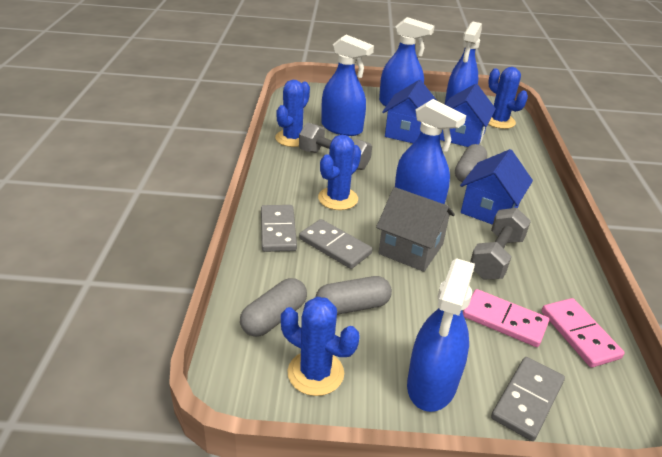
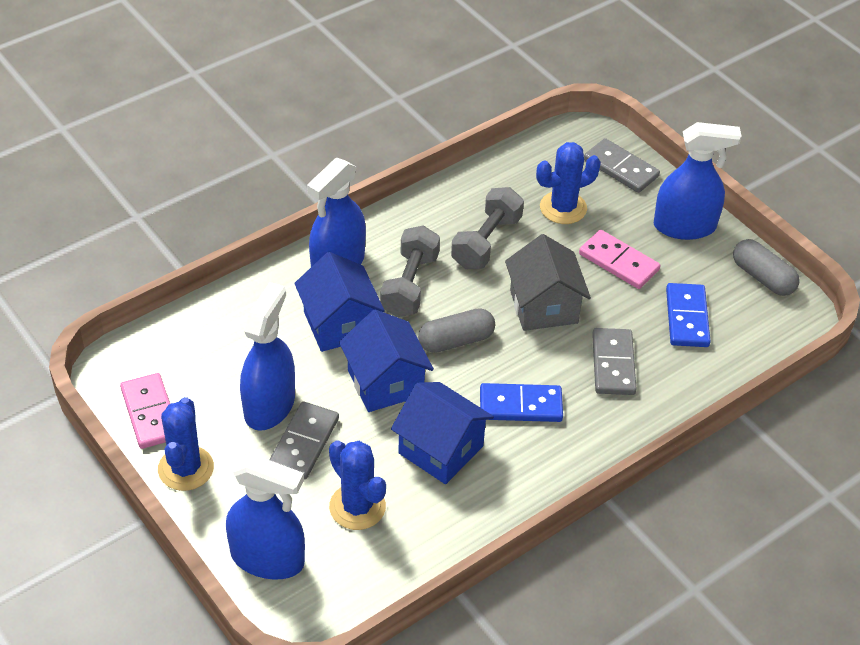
blue cactus: 4 -> 3
blue domino: 0 -> 2
blue spray bottle: 5 -> 4
grey capsule: 3 -> 2

